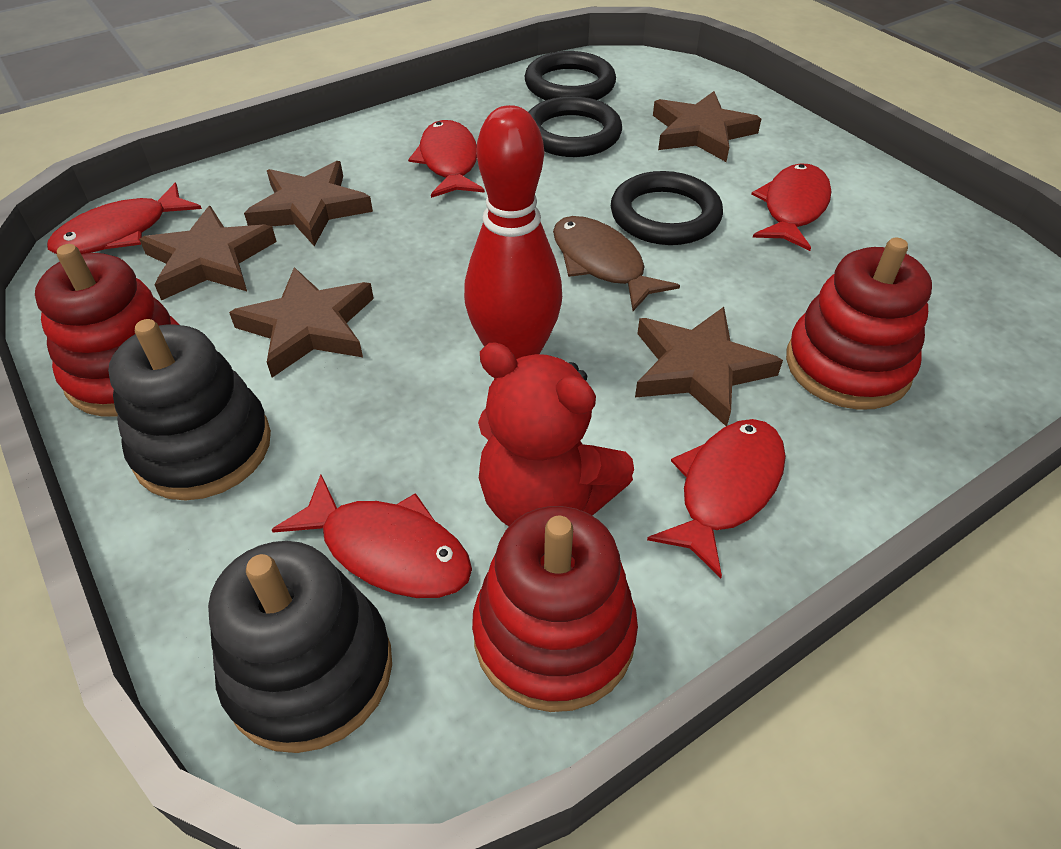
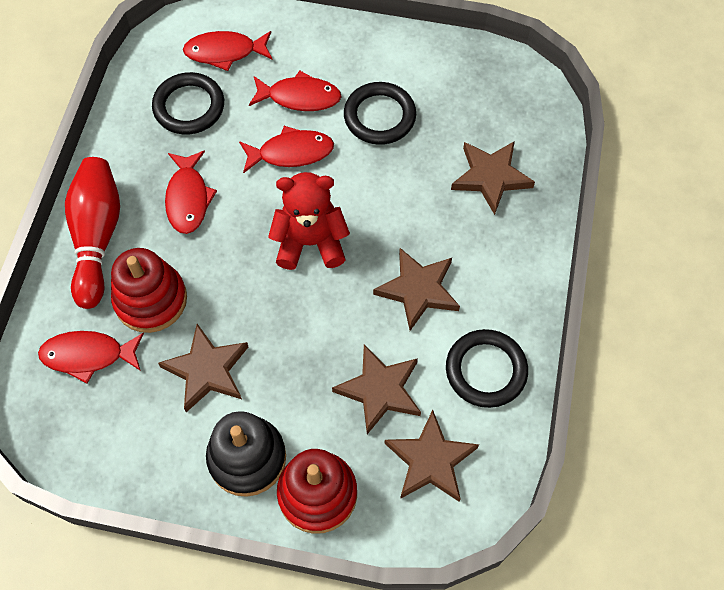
black stacking toy: 2 -> 1
brown fish: 1 -> 0
red stacking toy: 3 -> 2

